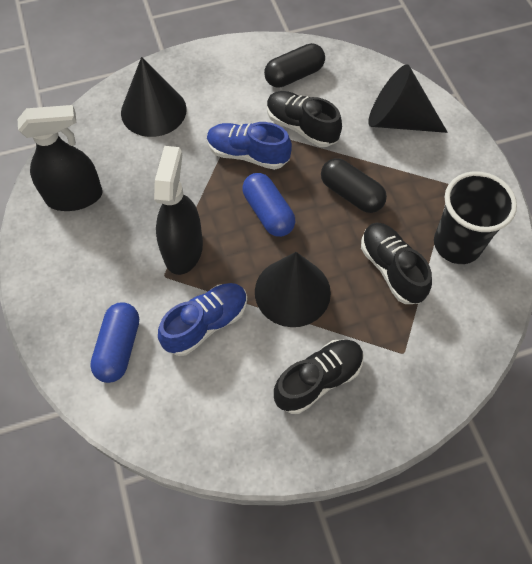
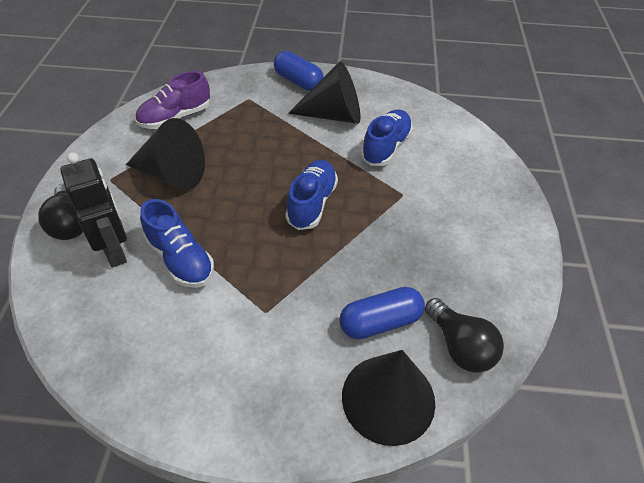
black capsule: 2 -> 0
black cup: 1 -> 0
black light bulb: 0 -> 2
black robot: 0 -> 1
black shoe: 3 -> 0
black spray bottle: 2 -> 0
blue shoe: 2 -> 3
purple shoe: 0 -> 1

